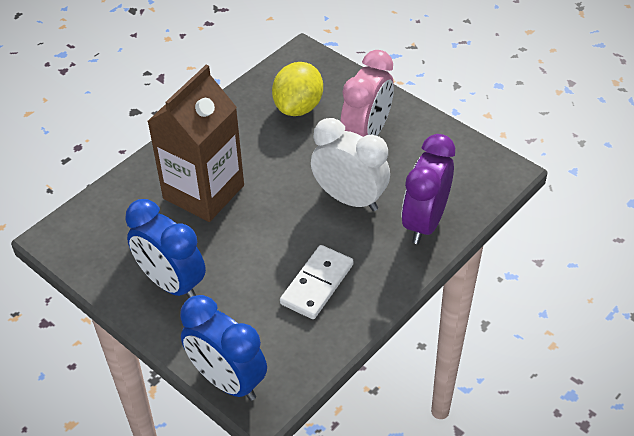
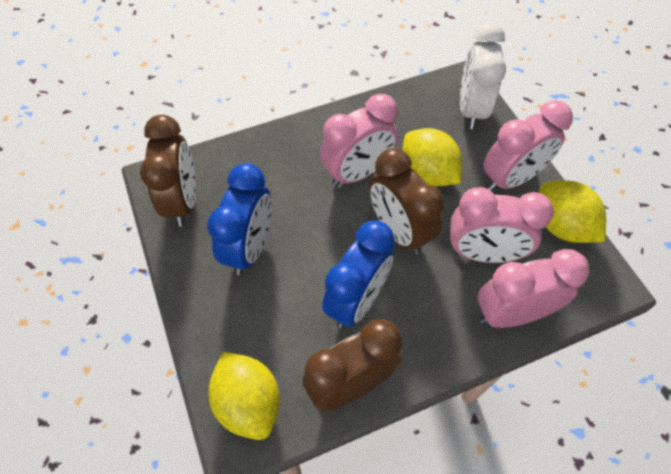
brown carton: 1 -> 0
brown clock: 0 -> 3
pink clock: 1 -> 4
purple clock: 1 -> 0
white domino: 1 -> 0
yellow lemon: 1 -> 3

